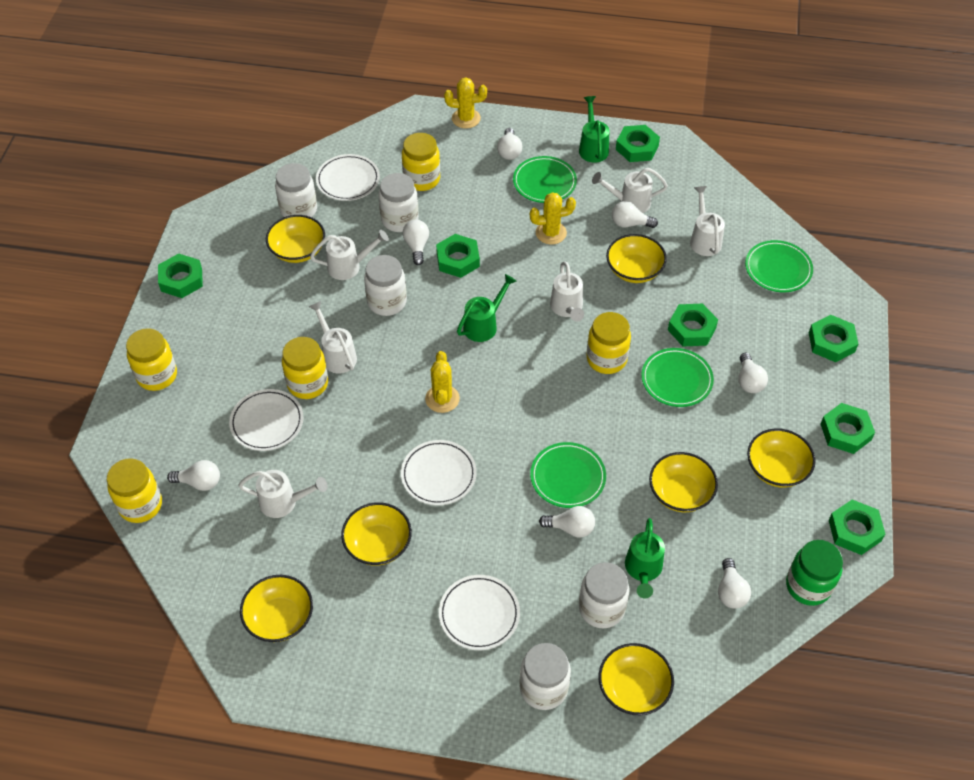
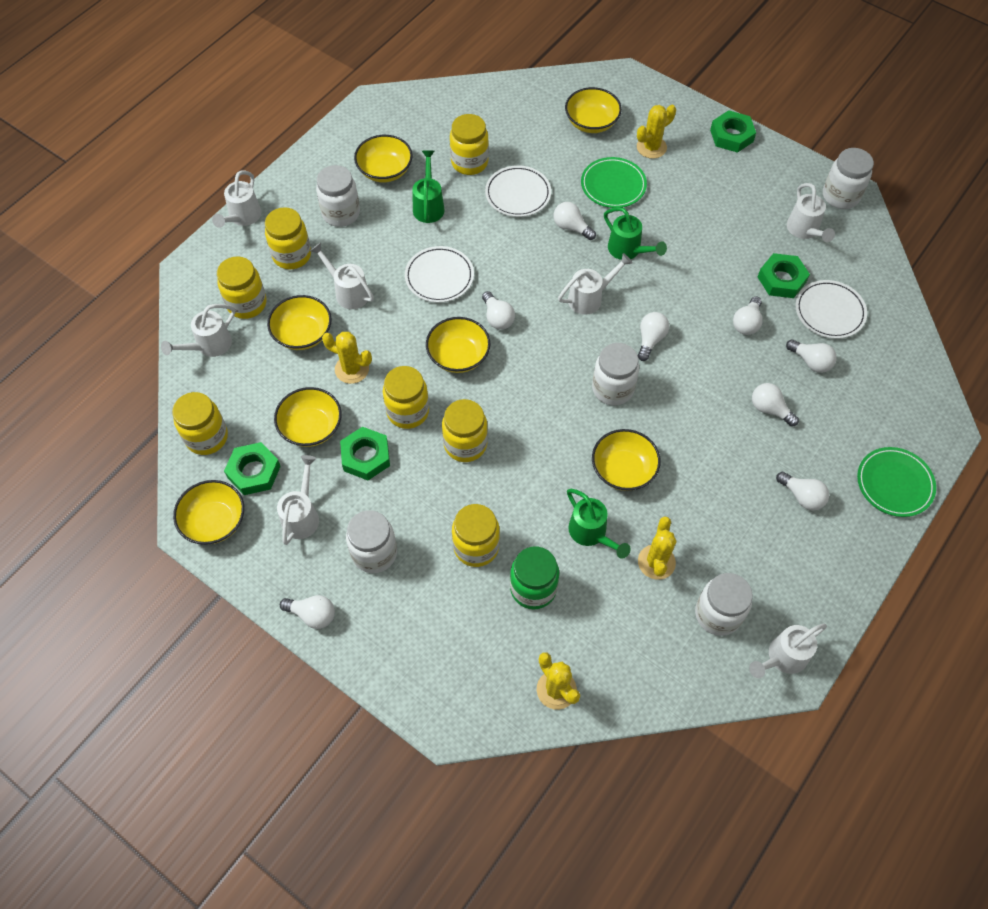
green nut: 7 -> 4
green plate: 4 -> 2
white light bulb: 7 -> 8
white plate: 4 -> 3
white watering can: 6 -> 7
yellow cactus: 3 -> 4
yellow jar: 5 -> 7

